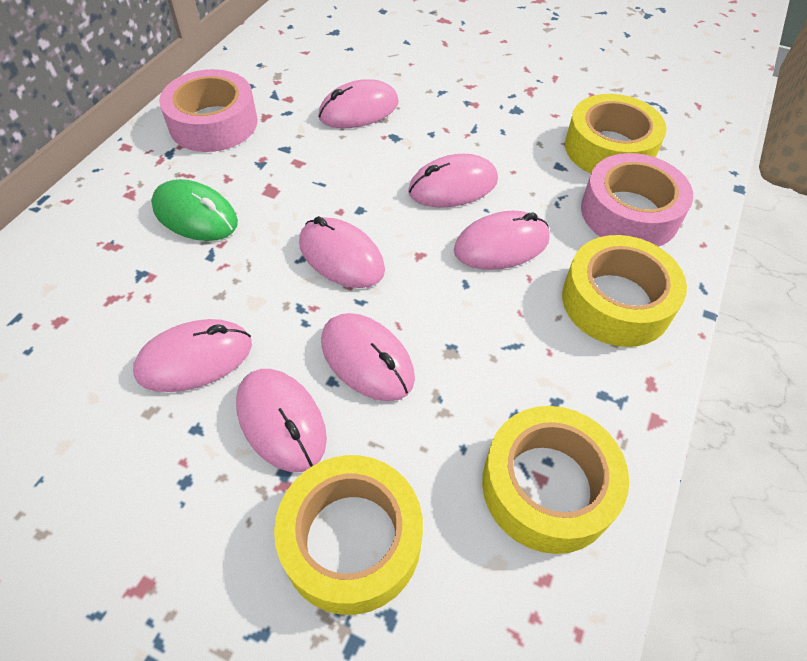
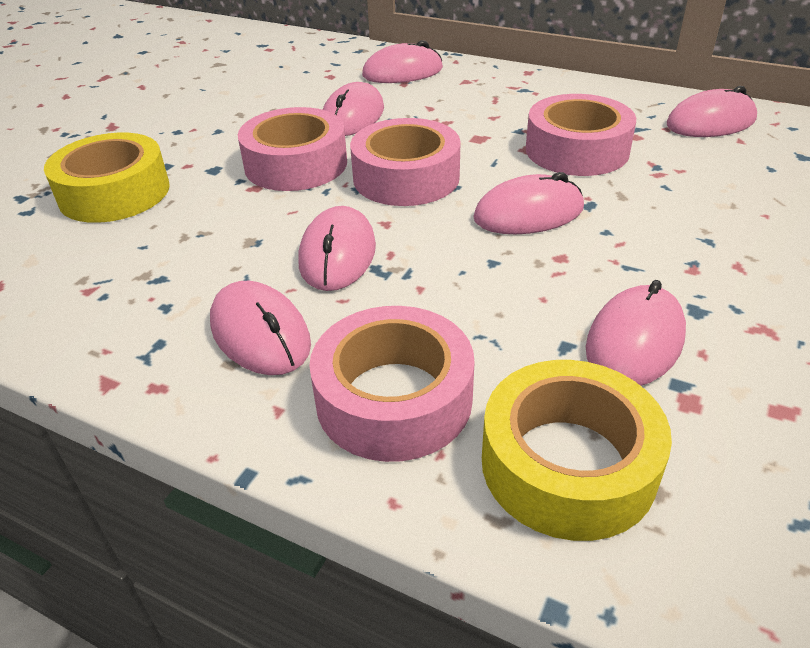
green mouse: 1 -> 0
pink tape: 2 -> 4
yellow tape: 4 -> 2

